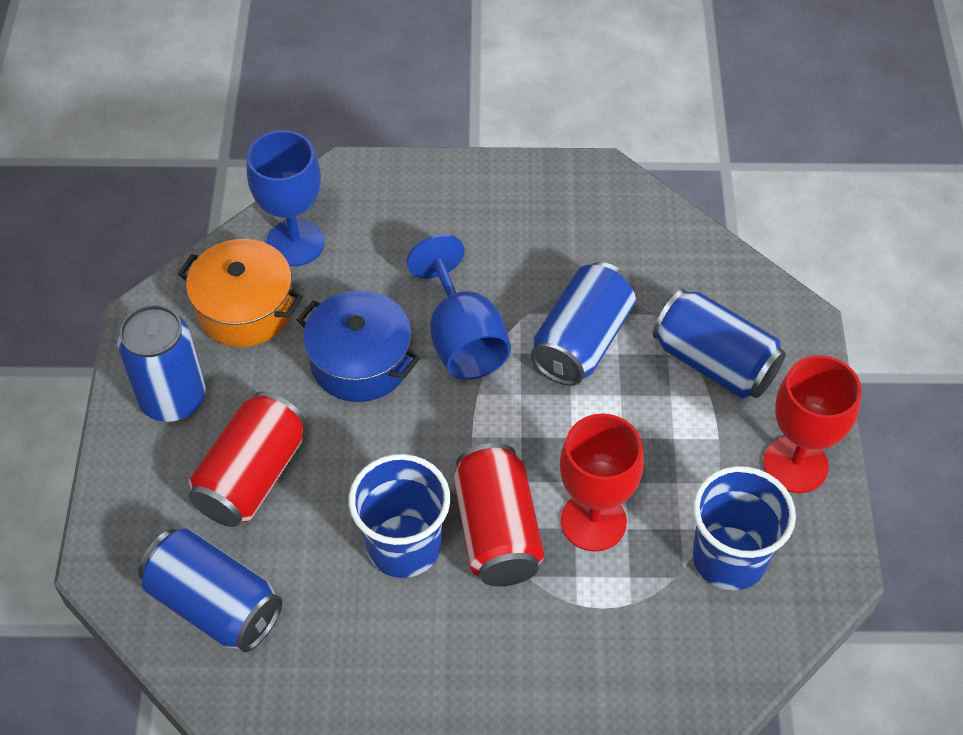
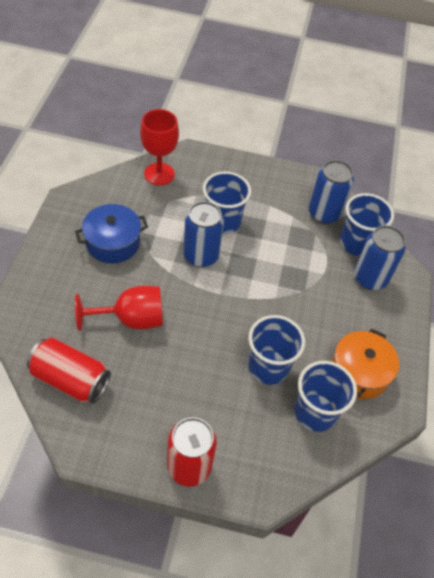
blue can: 4 -> 3
blue cup: 2 -> 4
blue goblet: 2 -> 0

